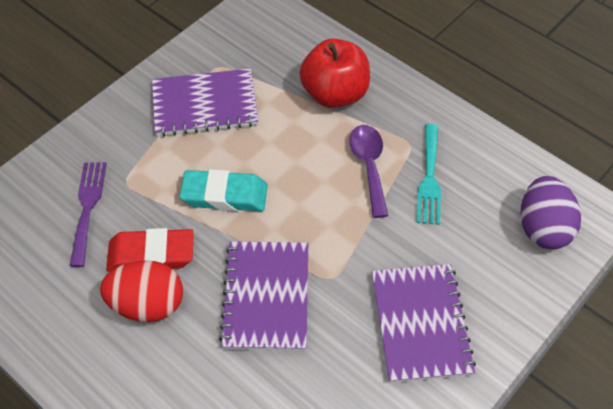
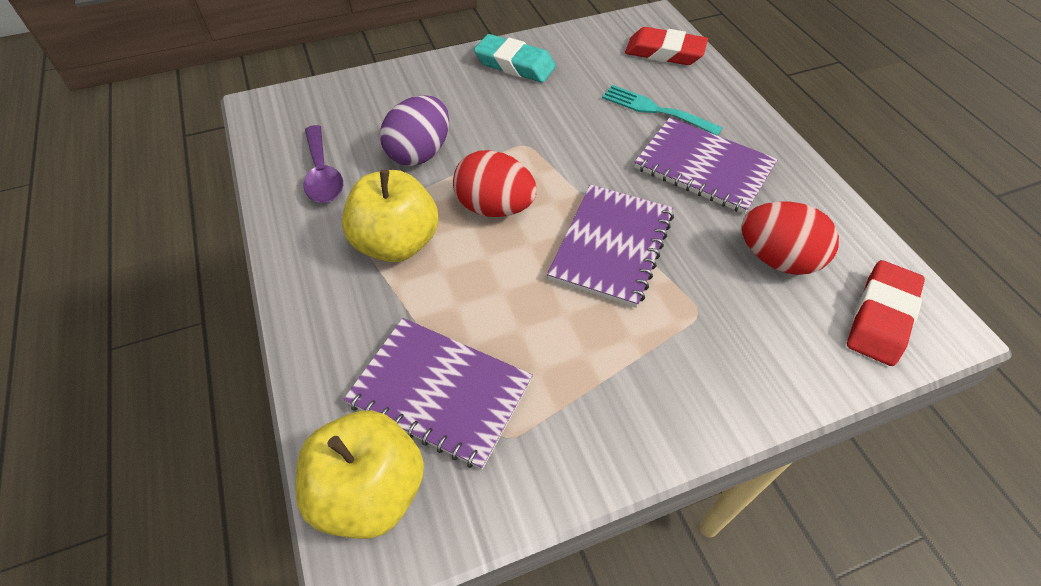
purple fork: 1 -> 0
red apple: 1 -> 0
red egg: 1 -> 2
red eraser: 1 -> 2
yellow apple: 0 -> 2

